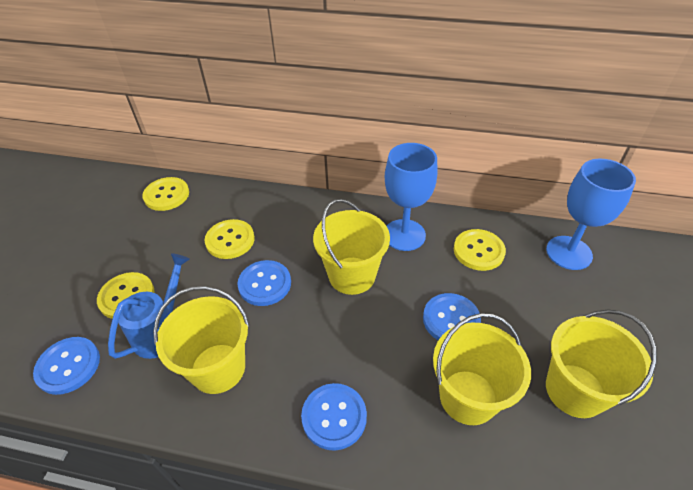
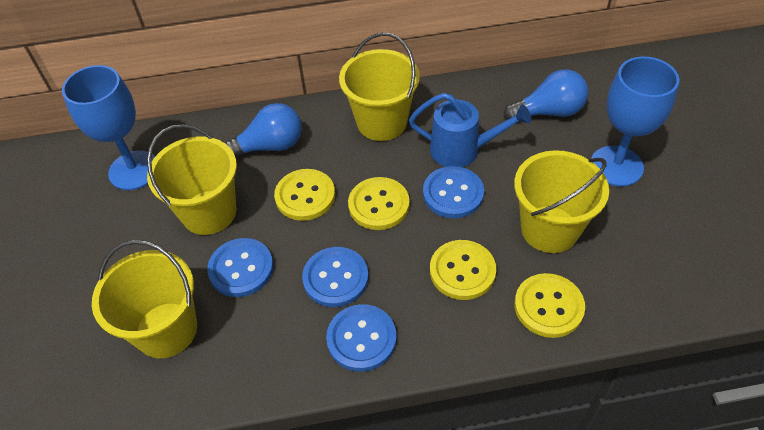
blue light bulb: 0 -> 2

